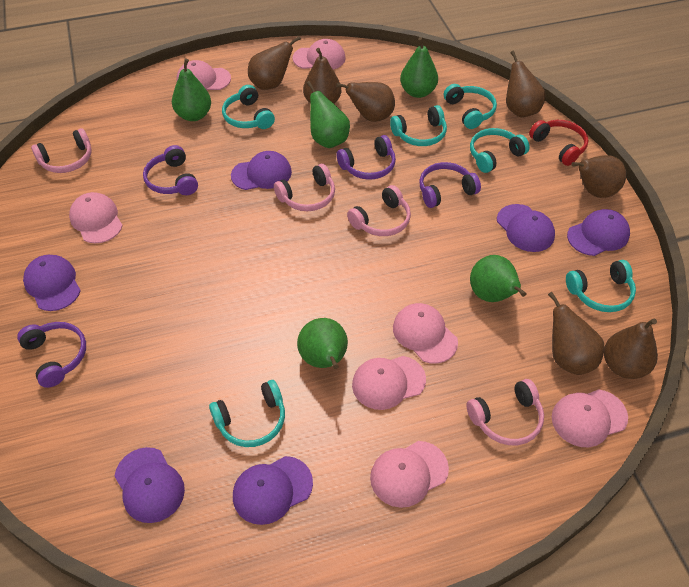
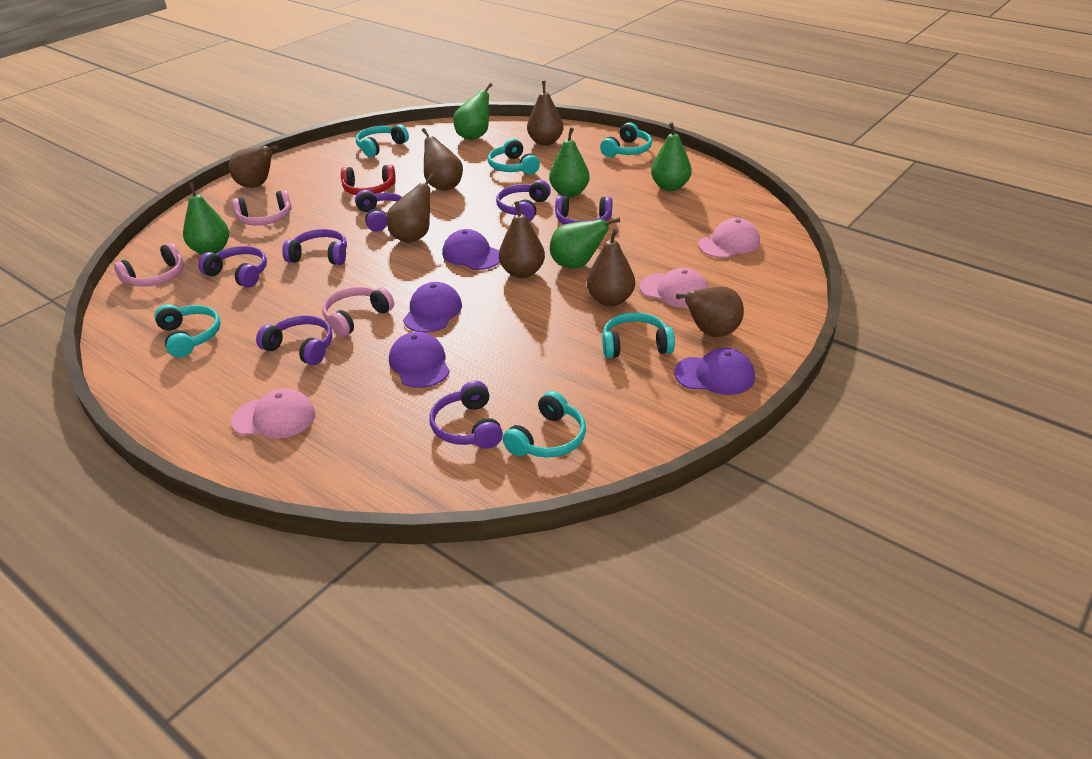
pink cap: 7 -> 3
pink headphones: 4 -> 3
purple cap: 6 -> 4
purple headphones: 4 -> 7

